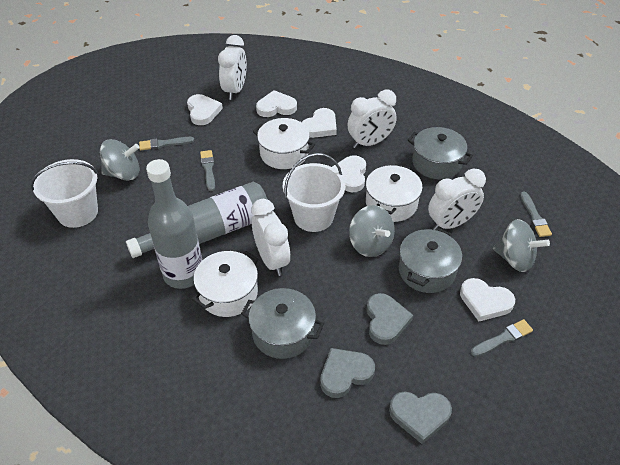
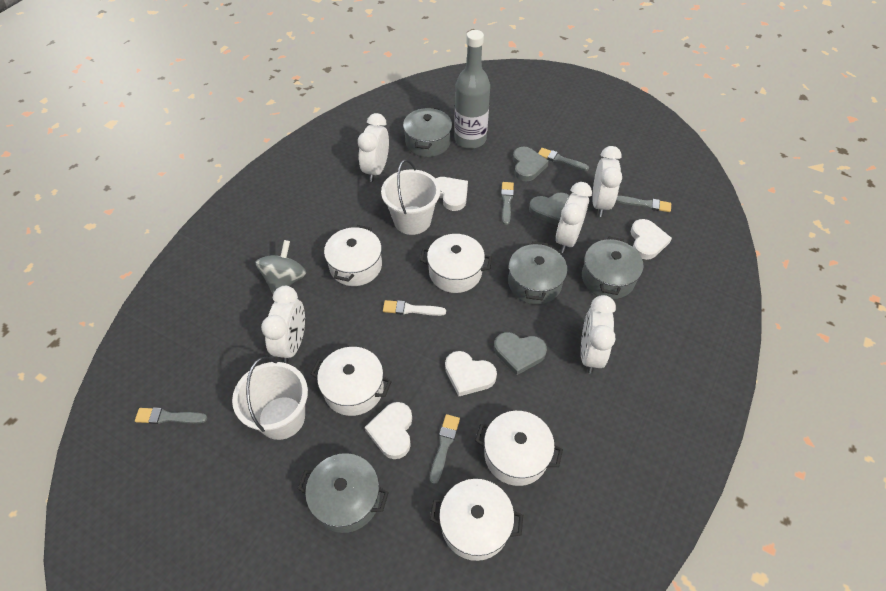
grey bottle: 2 -> 1
grey brush: 4 -> 5
grey pot: 3 -> 4
grey spinning top: 3 -> 1
white brush: 0 -> 1
white clock: 4 -> 5
white heart: 5 -> 4
white pot: 3 -> 5

